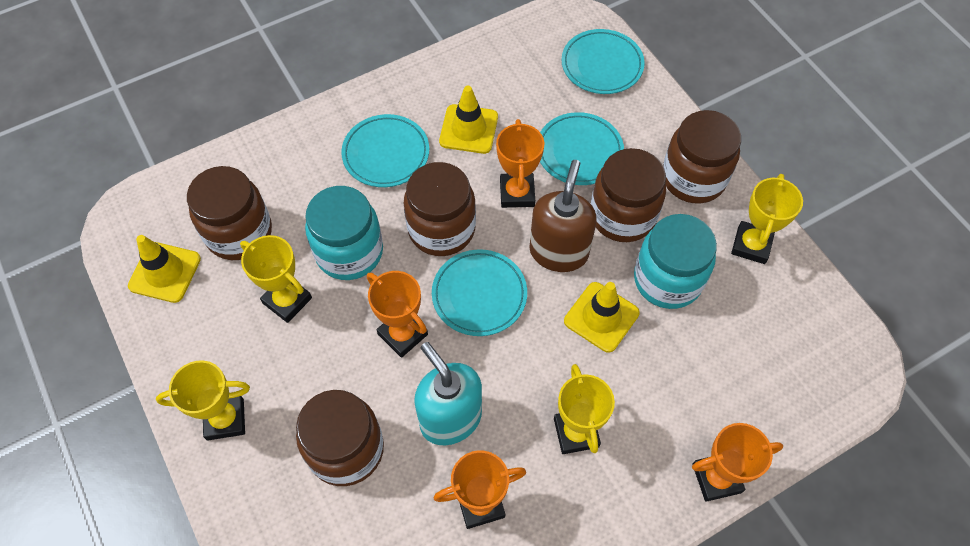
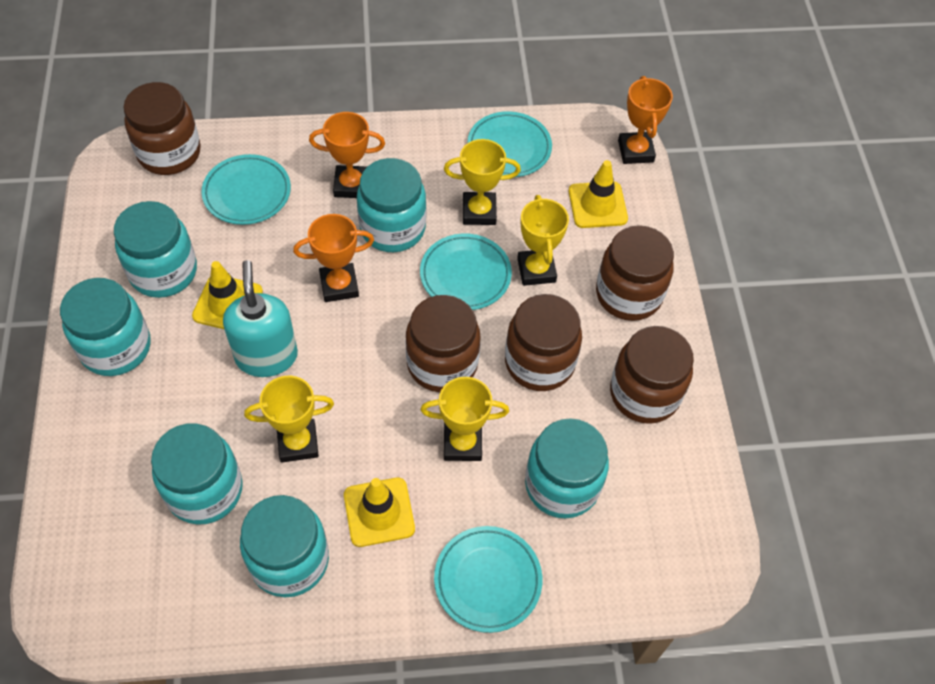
brown soap dispenser: 1 -> 0
orange trophy: 4 -> 3
turquoise jar: 2 -> 6

